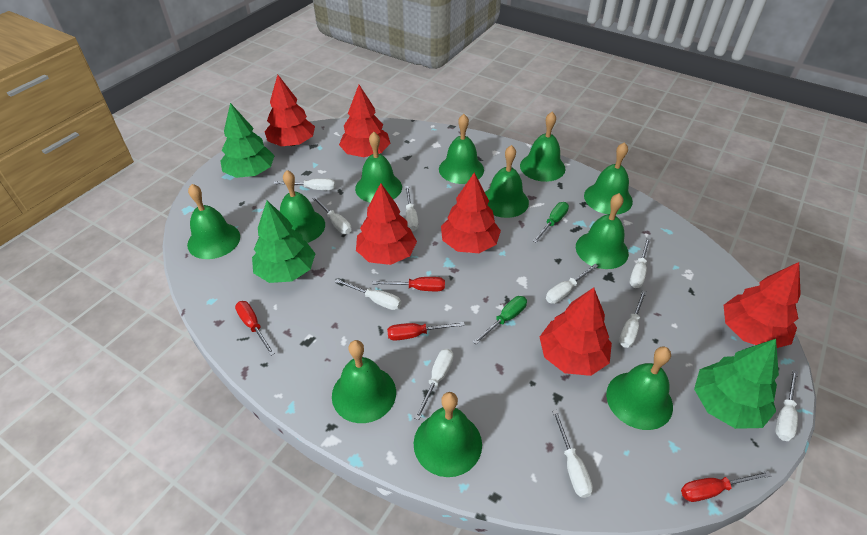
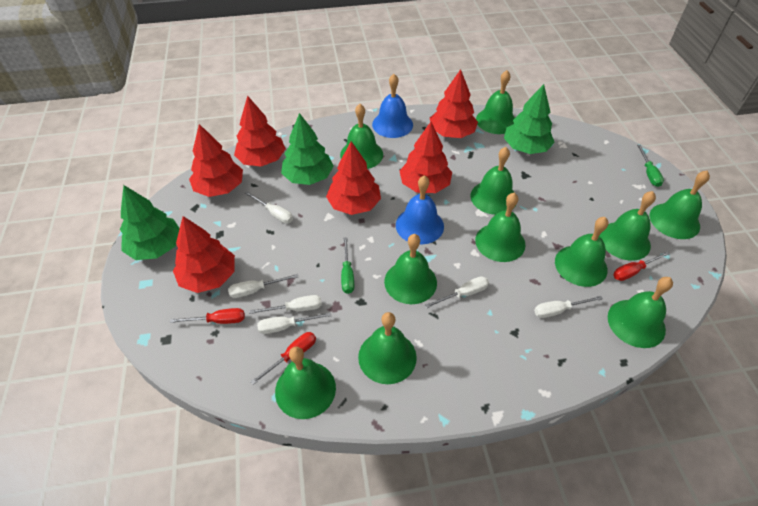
blue bell: 0 -> 2
red screwdriver: 4 -> 3
white screwdriver: 10 -> 6

